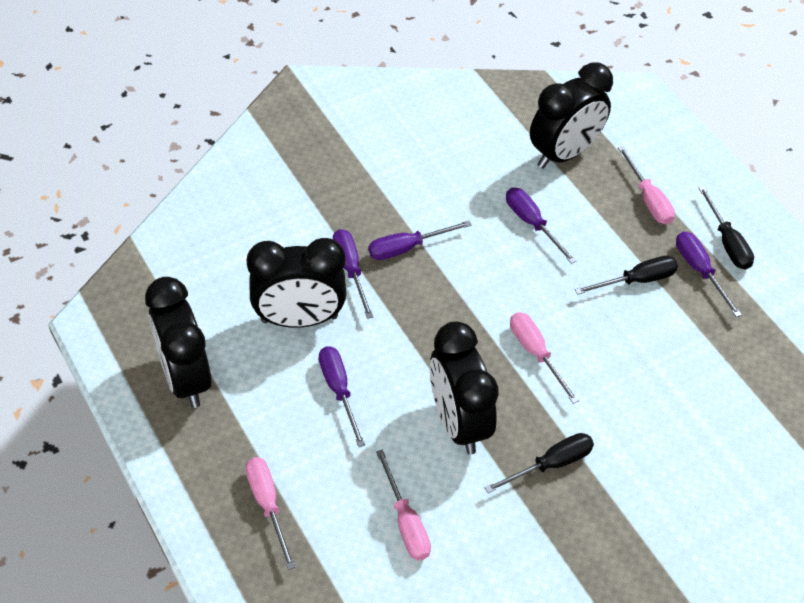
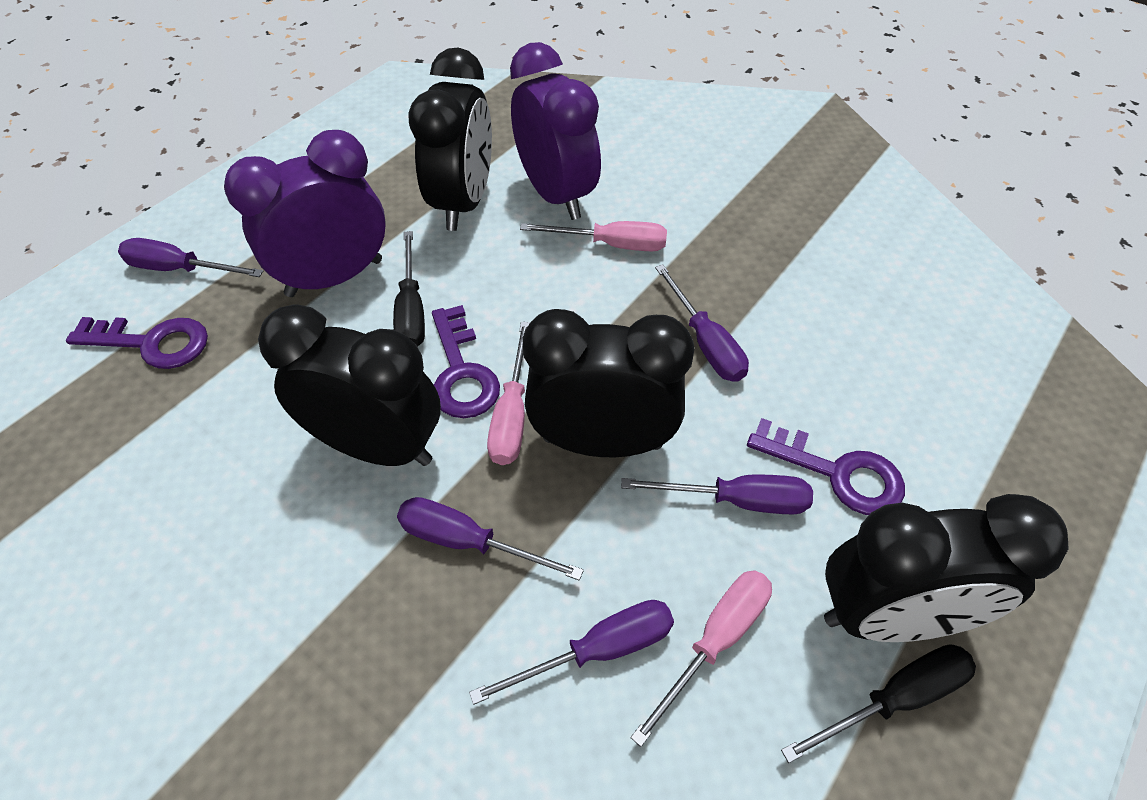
black screwdriver: 3 -> 2
pink screwdriver: 4 -> 3
purple clock: 0 -> 2
purple key: 0 -> 3

